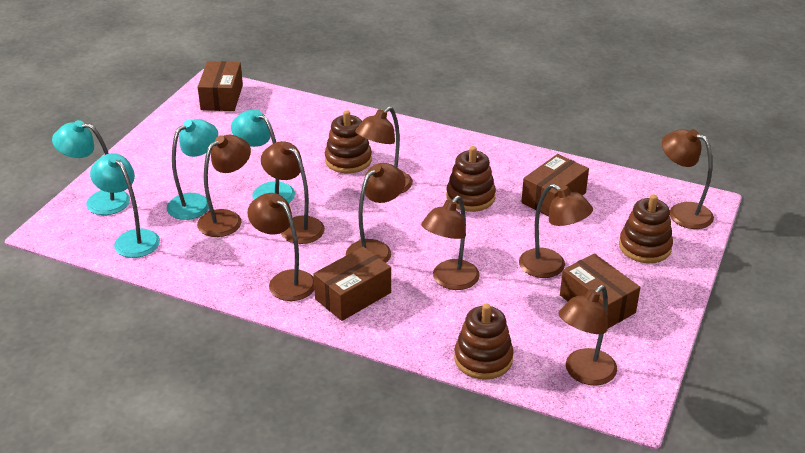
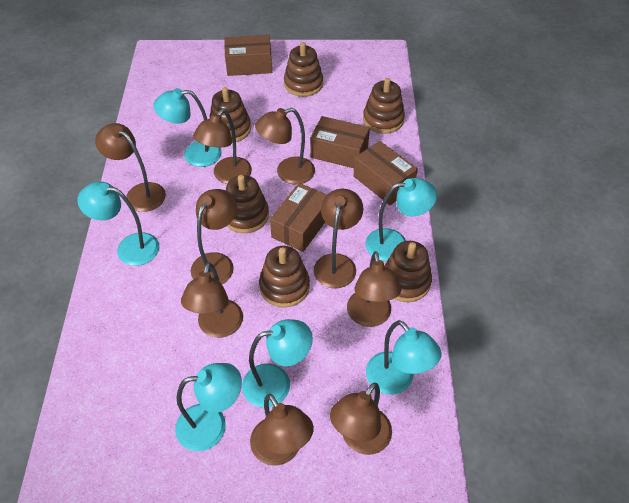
brown stacking toy: 4 -> 6
turquoise lamp: 4 -> 6

